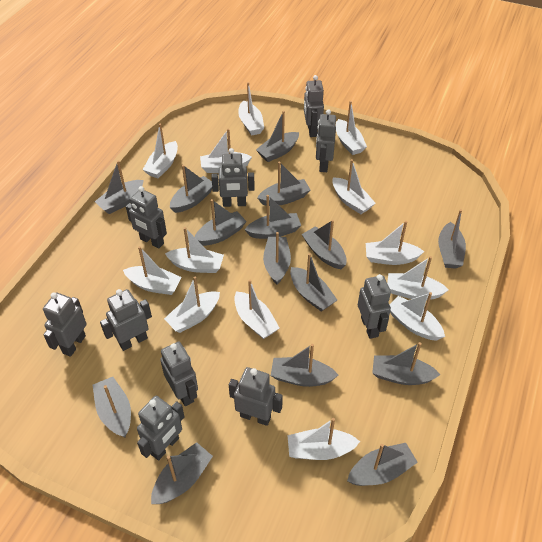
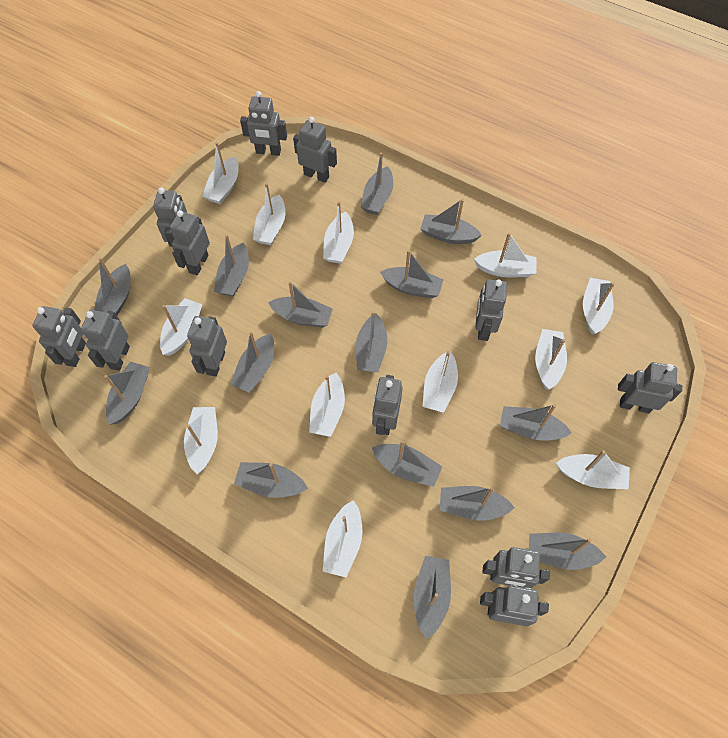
grey robot: 10 -> 12
white boat: 13 -> 12

